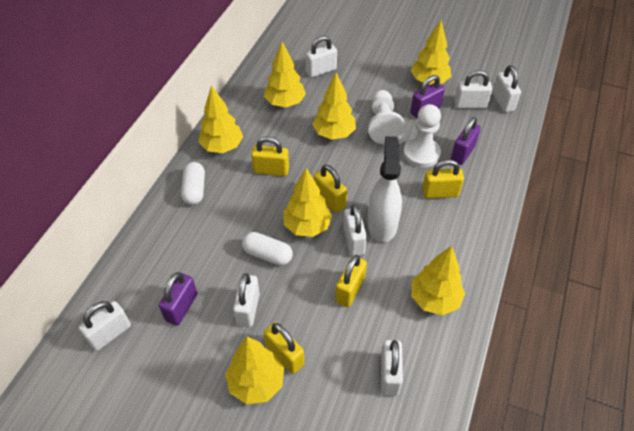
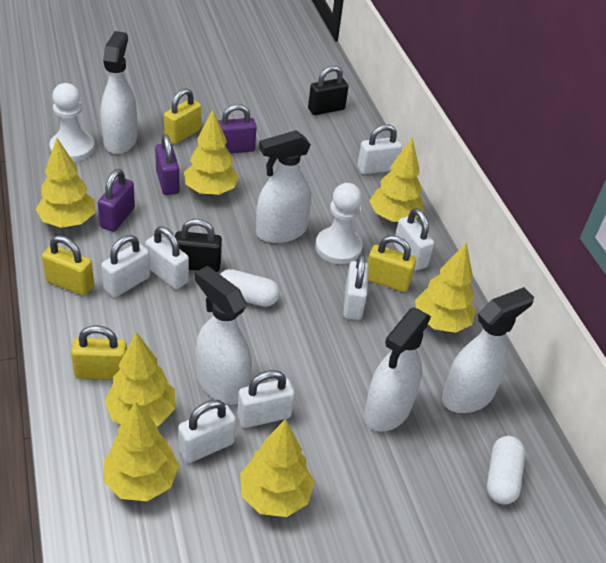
black padlock: 0 -> 2
white spray bottle: 1 -> 5
yellow padlock: 5 -> 4

